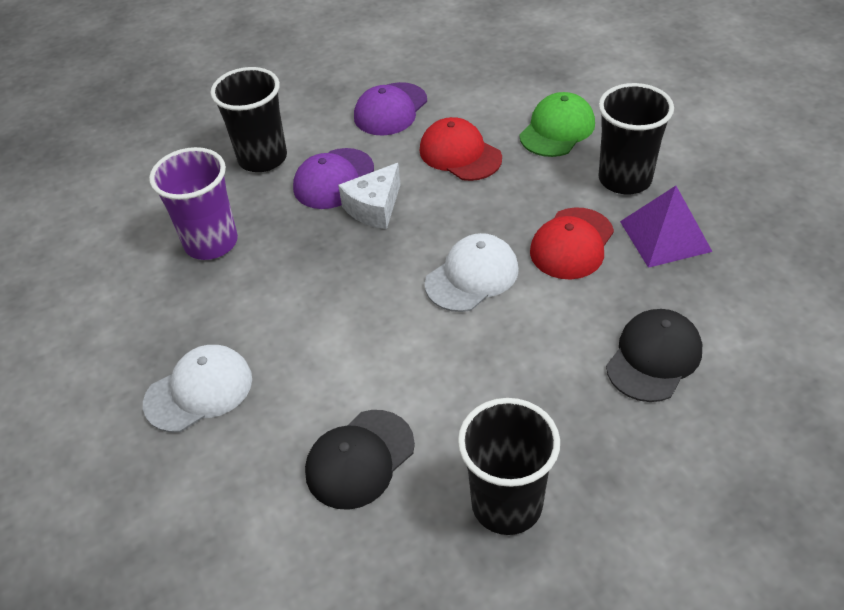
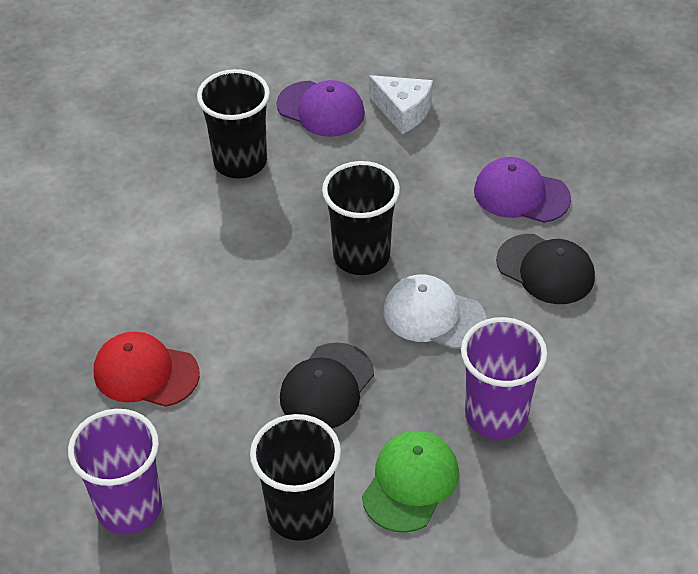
purple cup: 1 -> 2
purple pyramid: 1 -> 0
red cap: 2 -> 1
white cap: 2 -> 1

